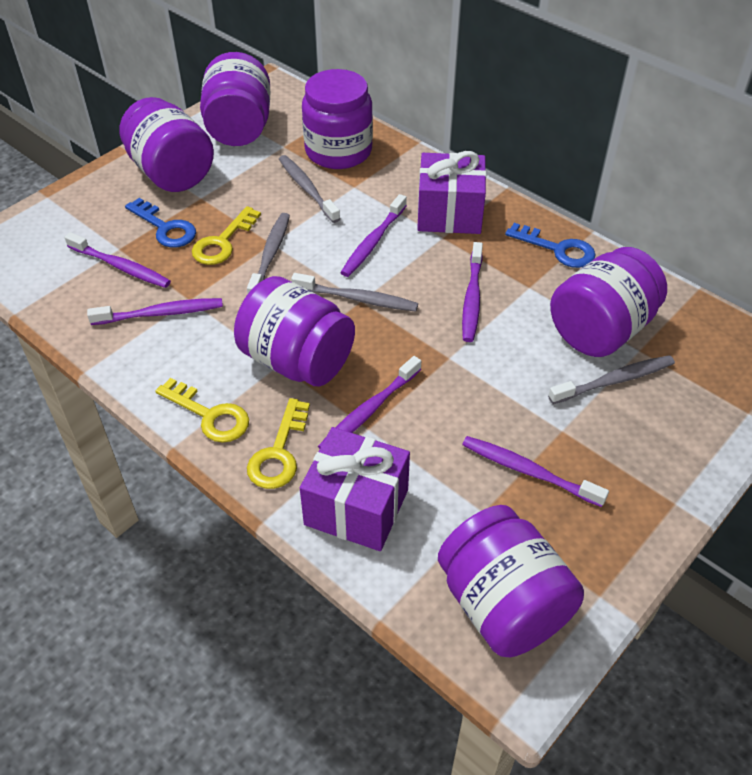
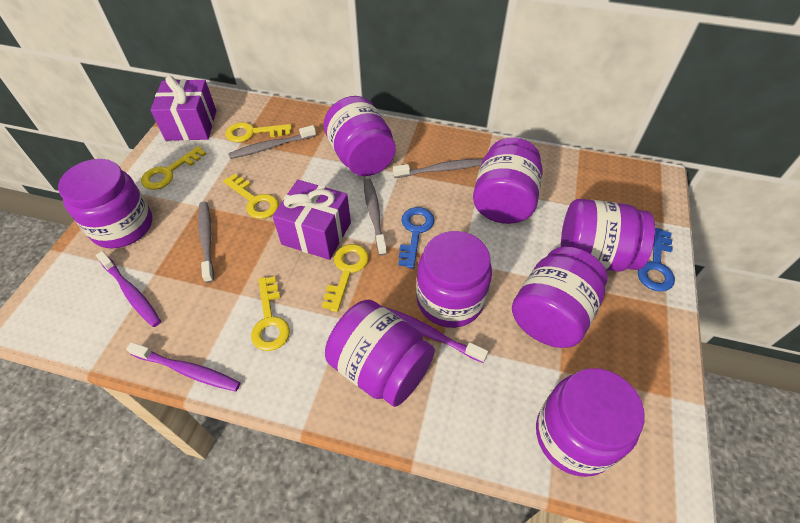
purple jar: 6 -> 8
purple toothbrush: 6 -> 3
yellow key: 3 -> 5

